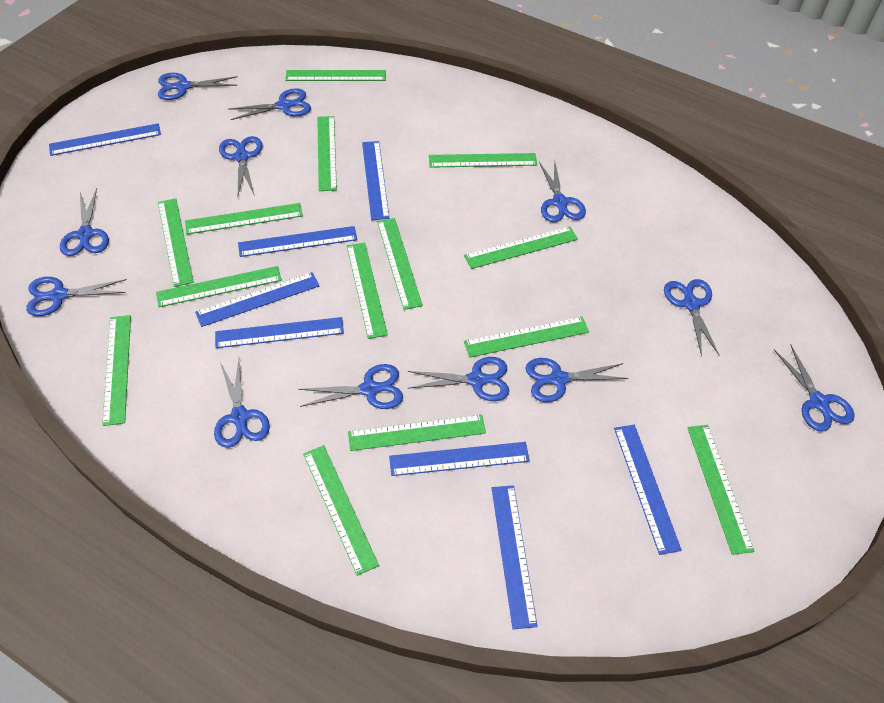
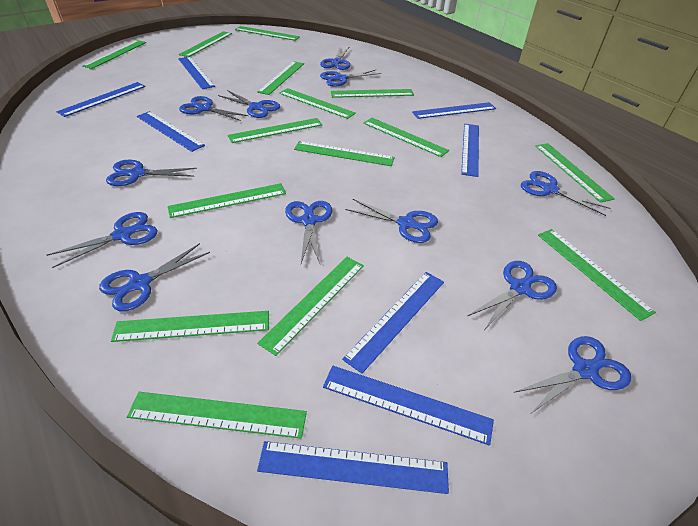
green ruler: 14 -> 15

